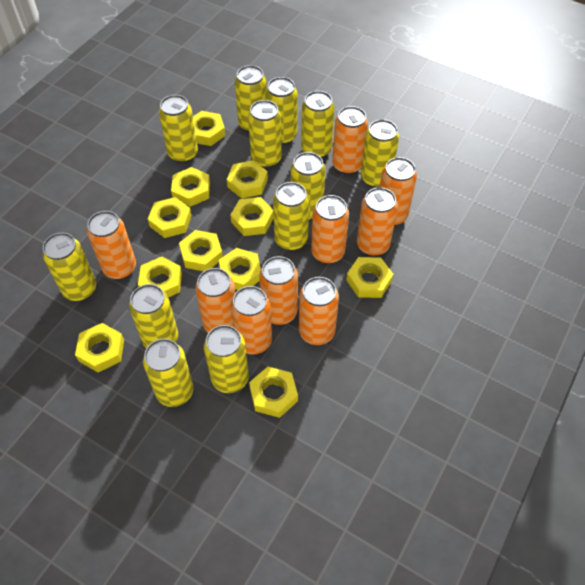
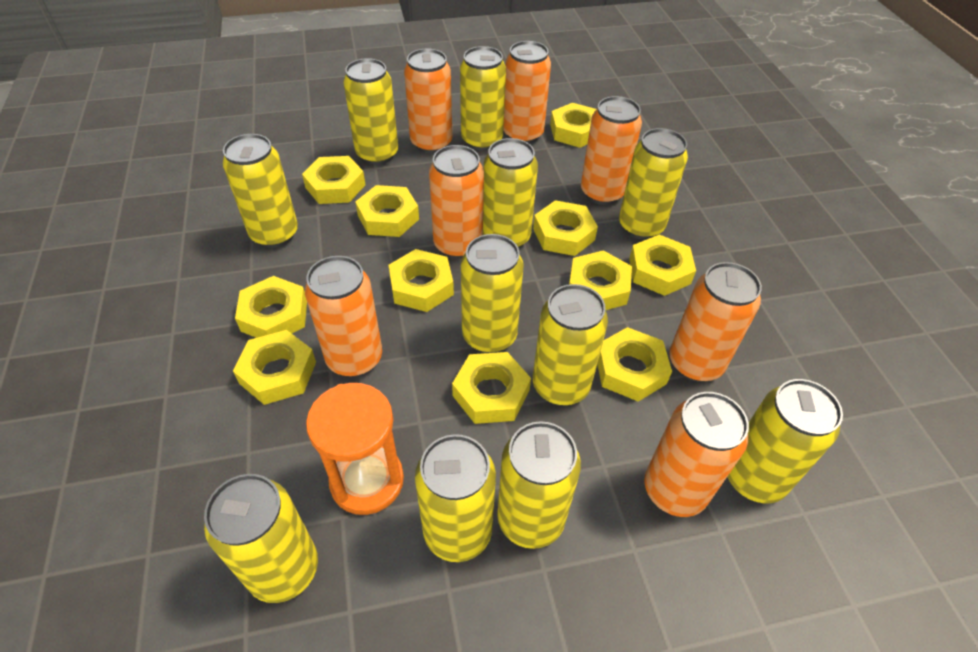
orange can: 9 -> 7
orange hourglass: 0 -> 1
yellow can: 12 -> 11

